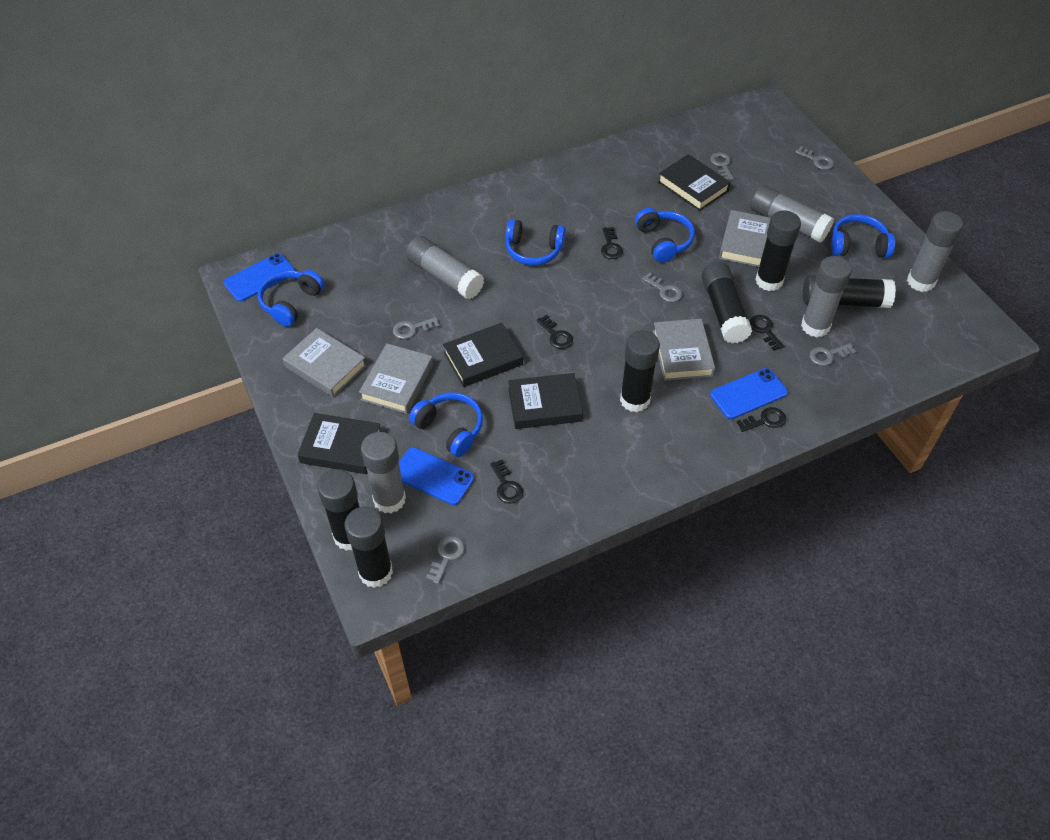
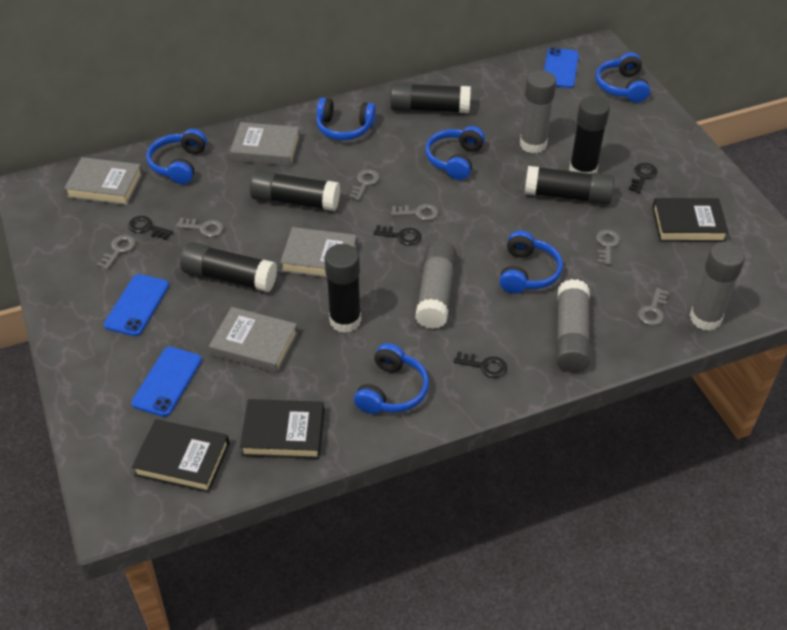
black book: 4 -> 3
black key: 5 -> 4
blue headphones: 5 -> 6
grey glue stick: 5 -> 4

